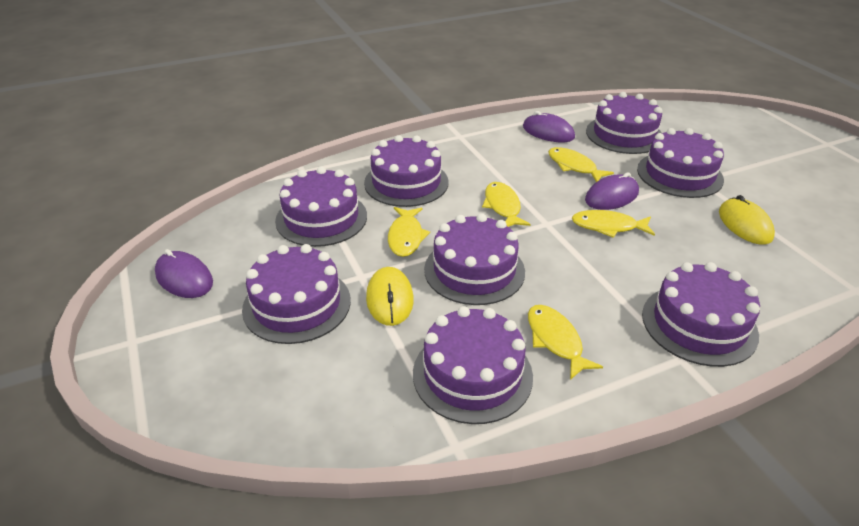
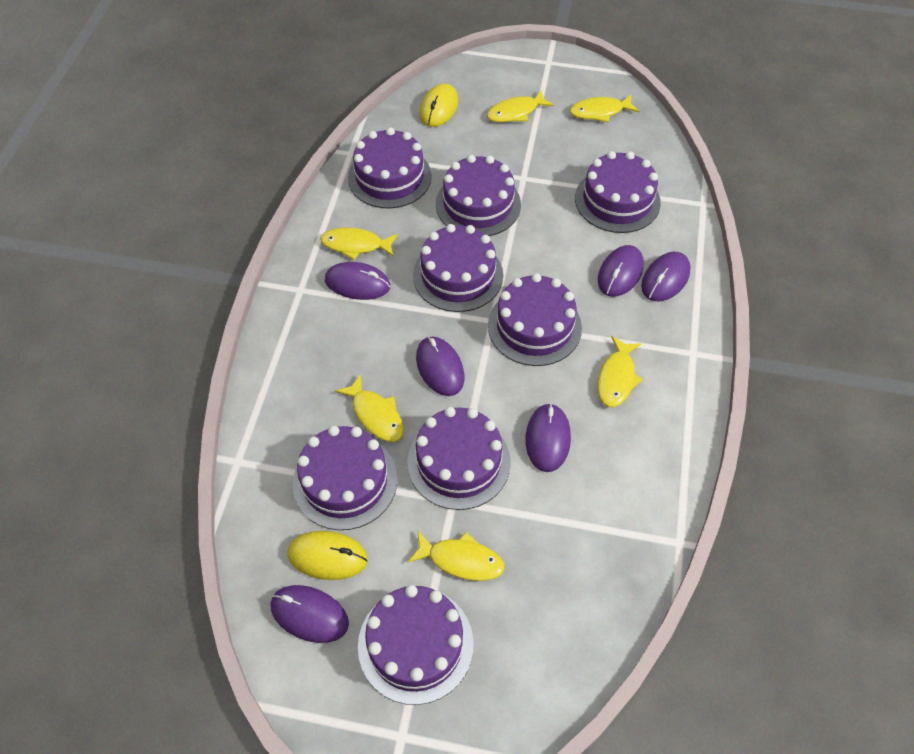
purple mouse: 3 -> 6
yellow fish: 5 -> 6

